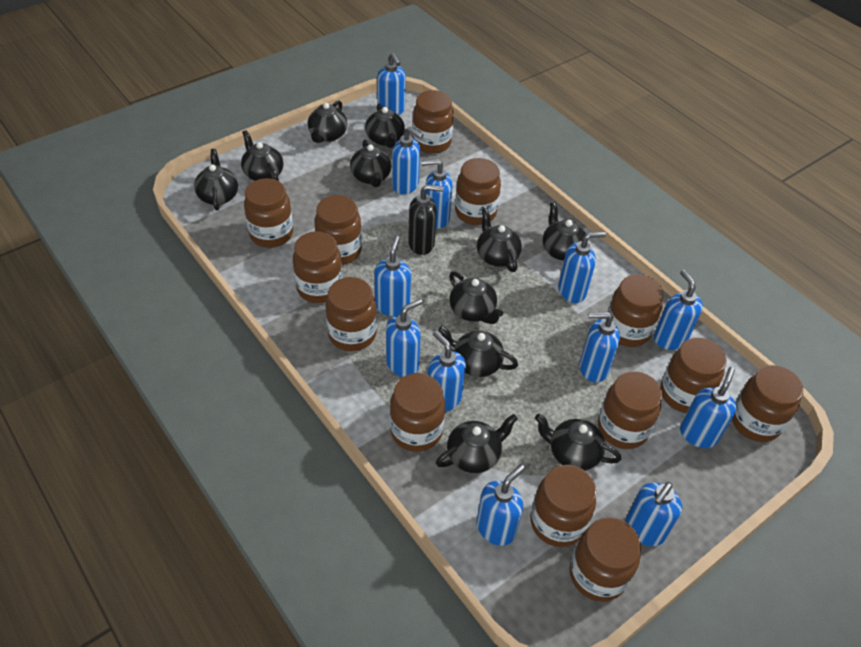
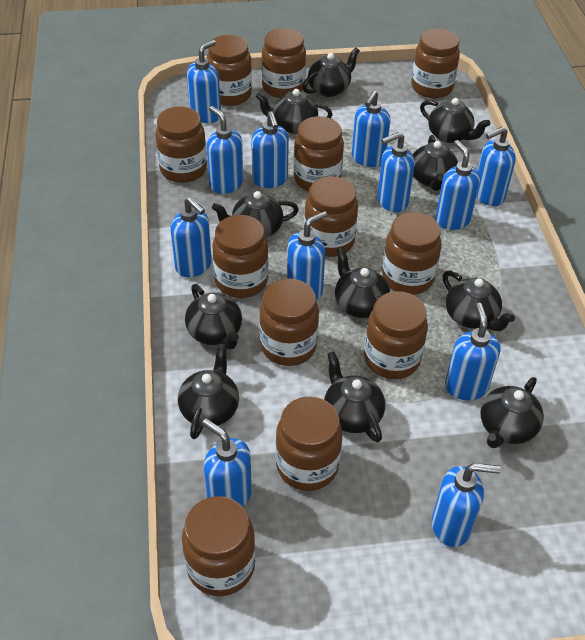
black soap dispenser: 1 -> 0
brown jar: 13 -> 12

